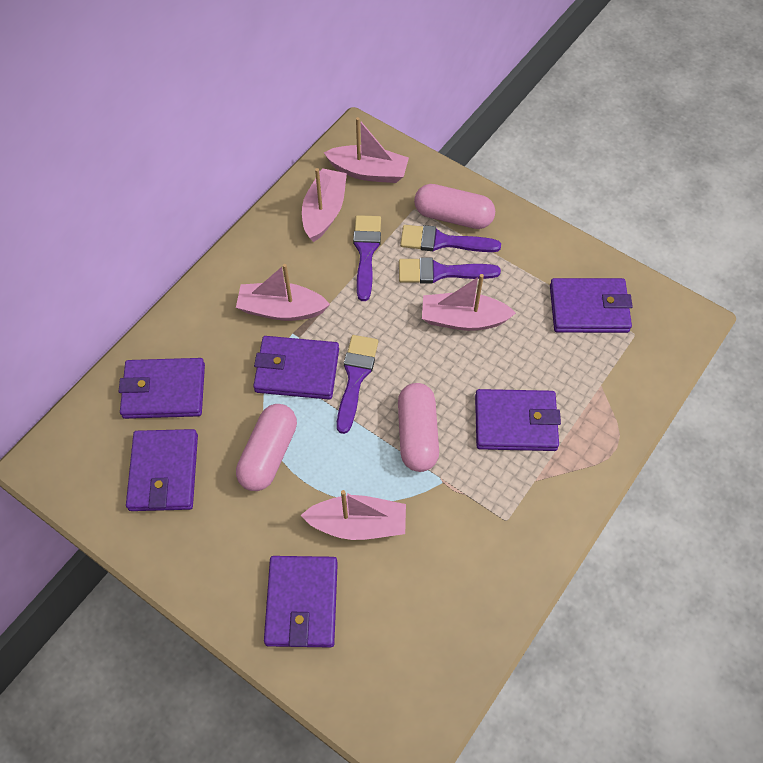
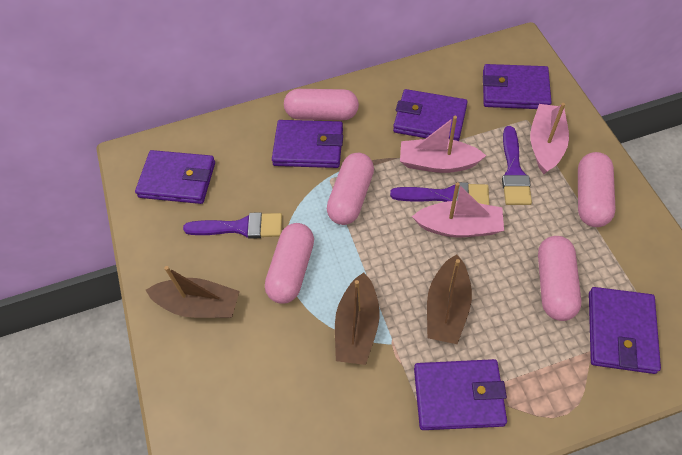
brown boat: 0 -> 3
pink boat: 5 -> 3
pink capsule: 3 -> 5
purple brush: 4 -> 3

